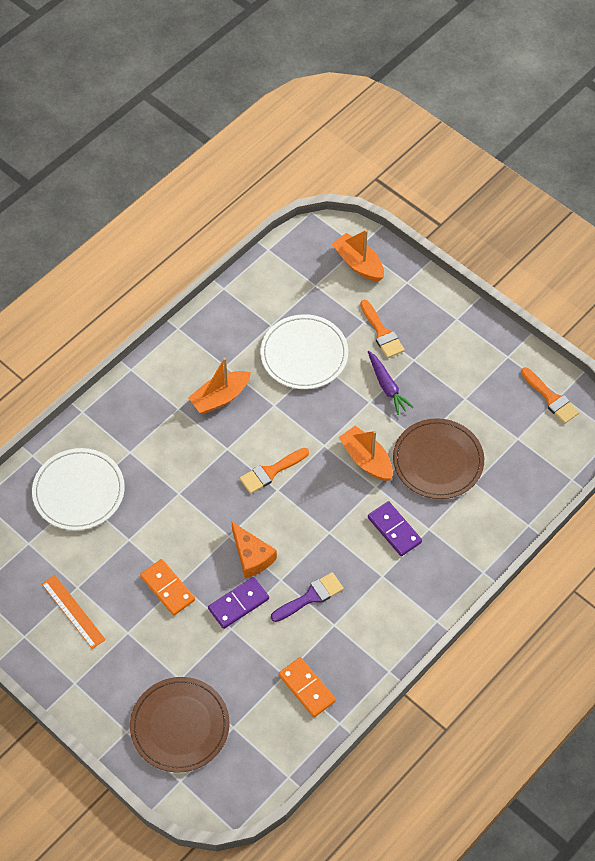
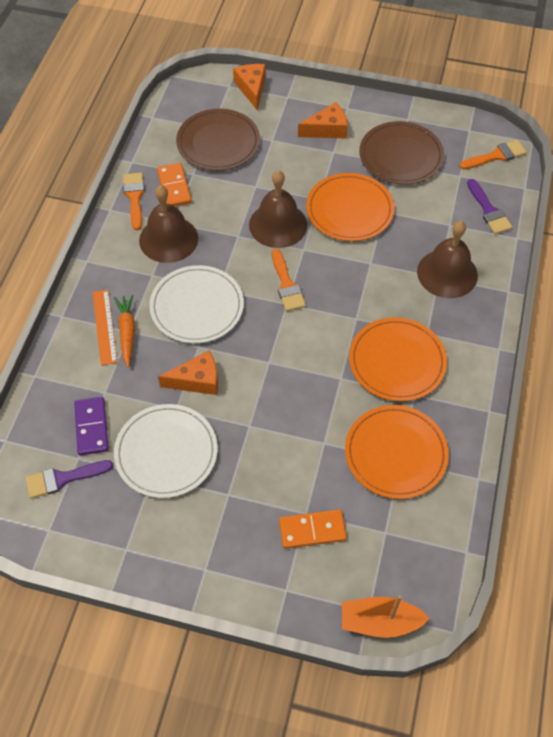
brown bell: 0 -> 3
orange boat: 3 -> 1
orange carrot: 0 -> 1
orange cheese: 1 -> 3
orange plate: 0 -> 3
purple brush: 1 -> 2
purple carrot: 1 -> 0
purple domino: 2 -> 1

